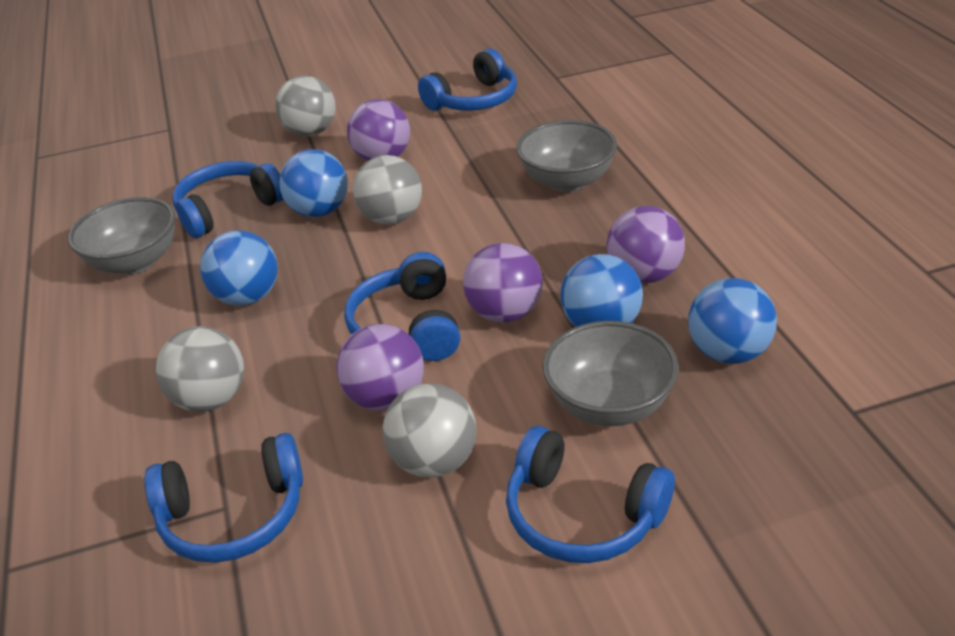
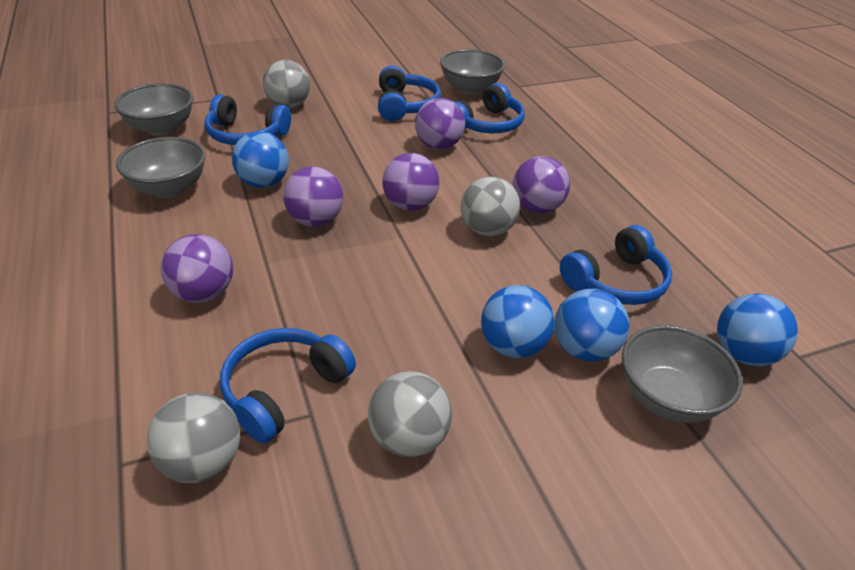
grey bowl: 3 -> 4
purple ball: 4 -> 5

